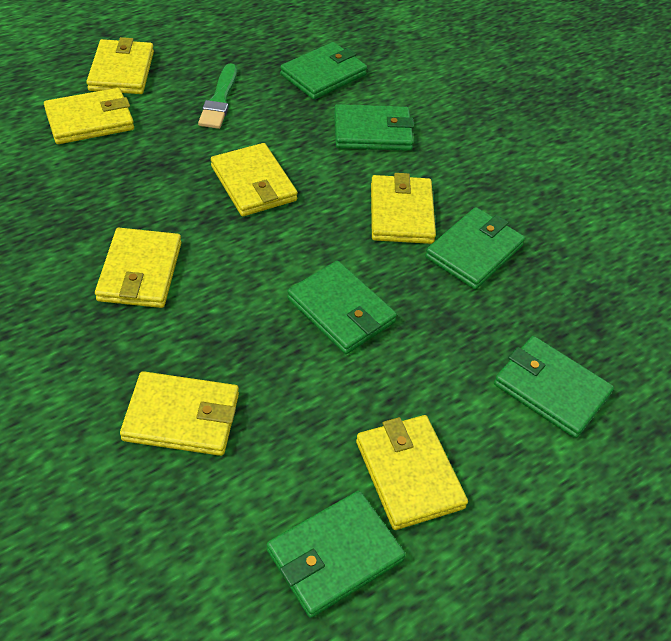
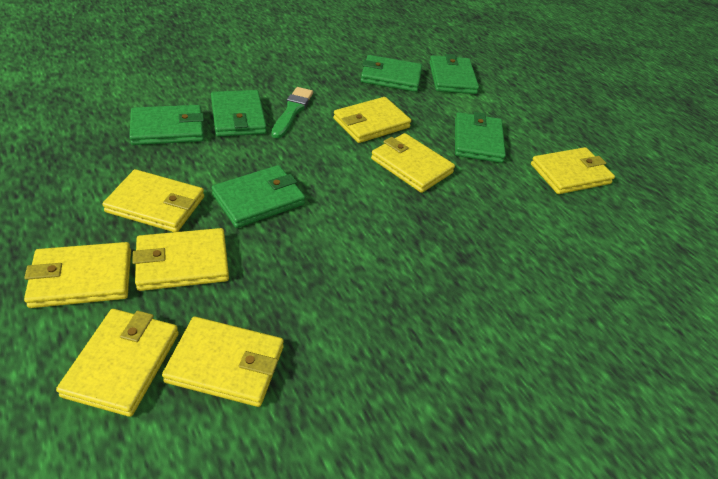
yellow wallet: 7 -> 8

